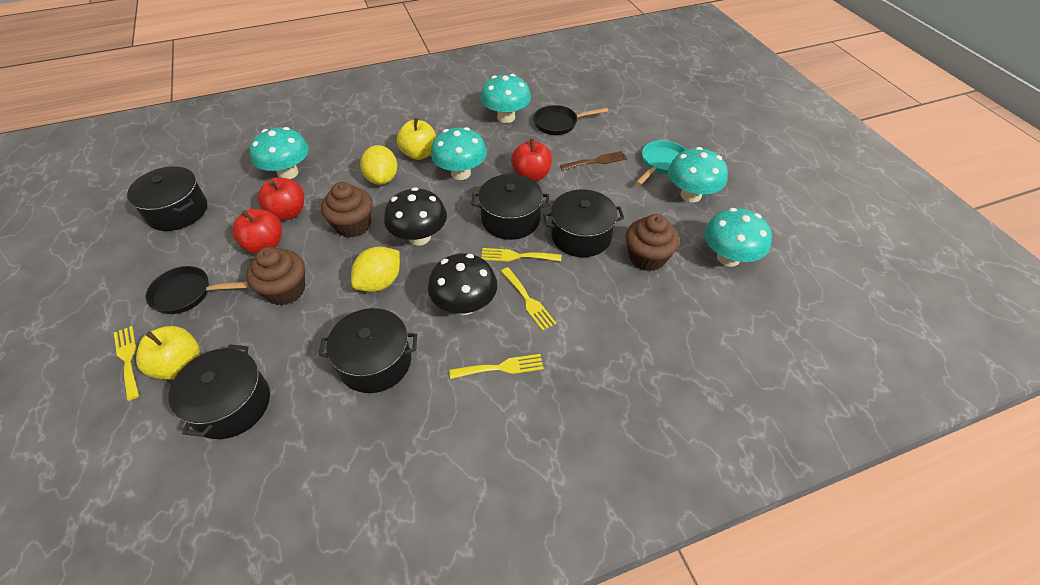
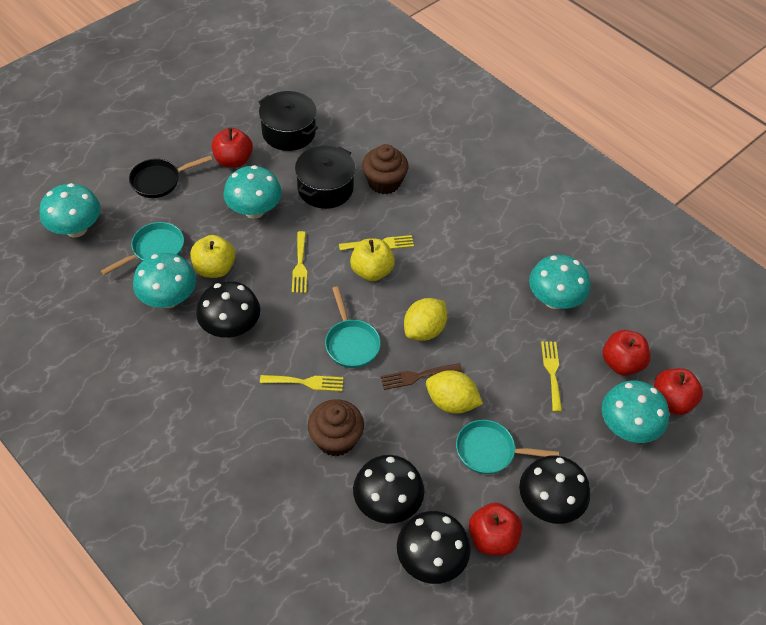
black mushroom: 2 -> 4
black pan: 2 -> 1
black pot: 5 -> 2
brown cupcake: 3 -> 2
red apple: 3 -> 4
turquoise pan: 1 -> 3

